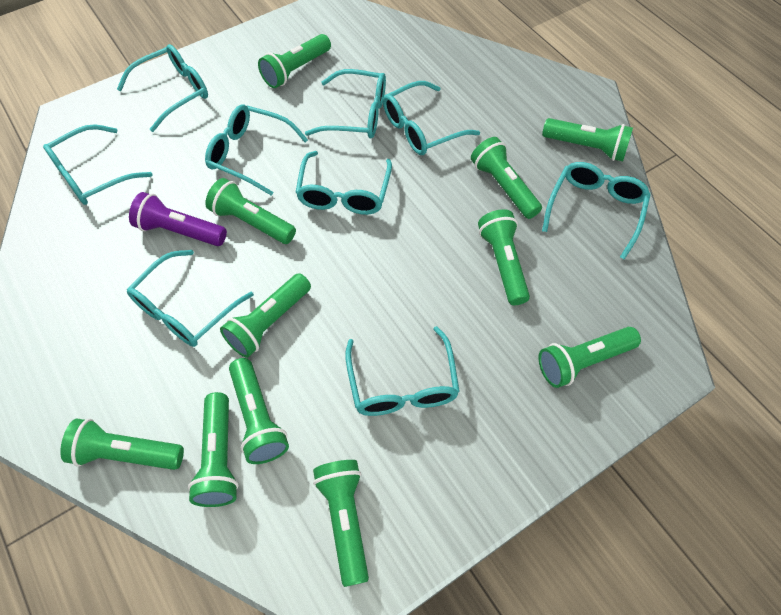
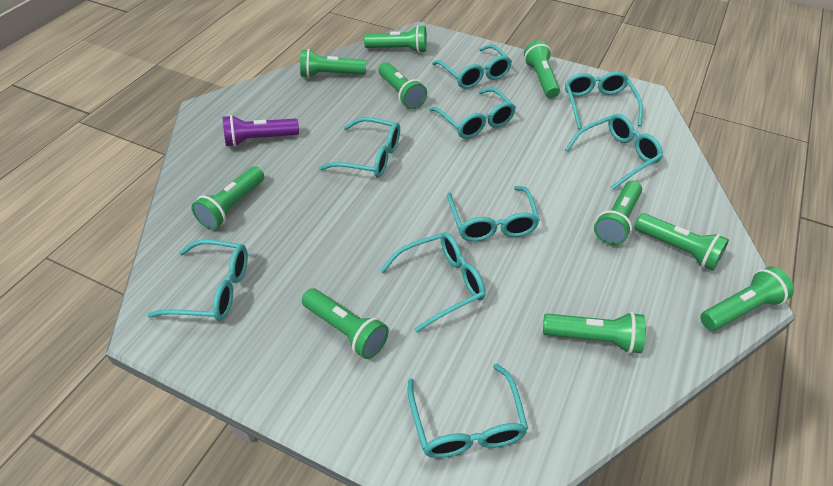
green flashlight: 11 -> 10

